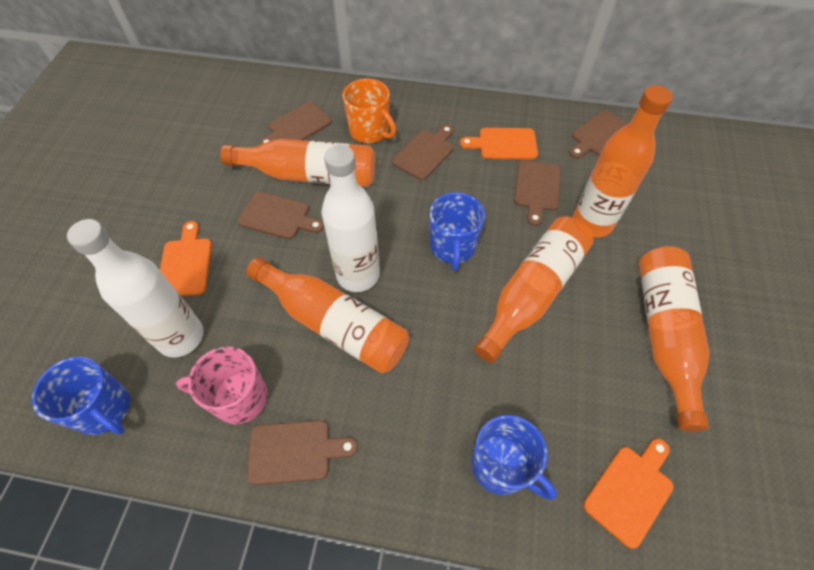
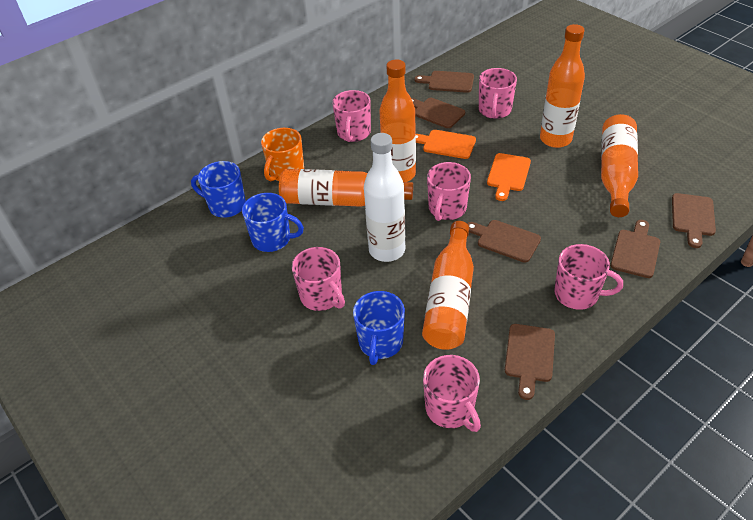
orange cutting board: 3 -> 2
pink mug: 1 -> 6
white bottle: 2 -> 1

